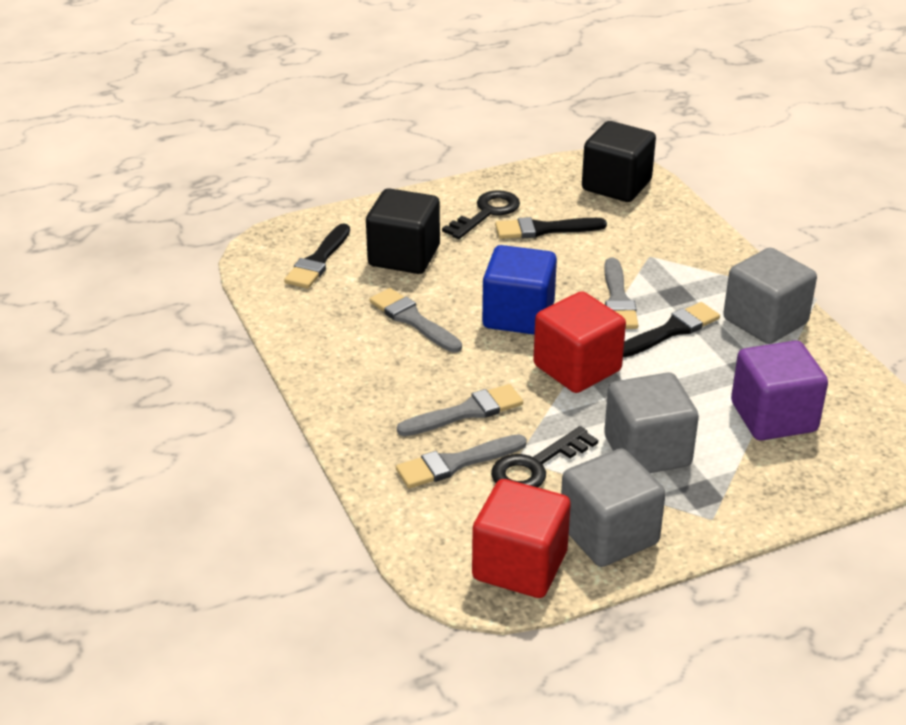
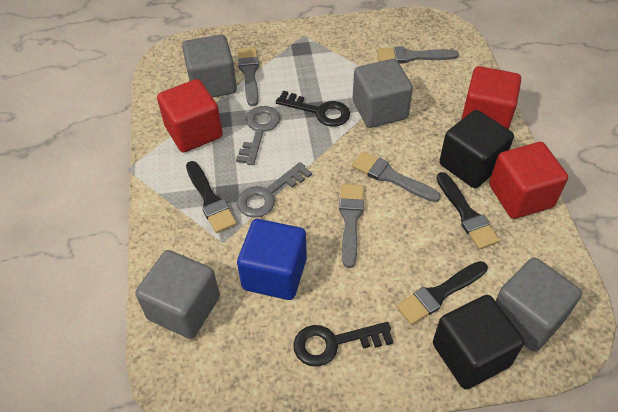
grey cube: 3 -> 4
grey key: 0 -> 2
purple cube: 1 -> 0
red cube: 2 -> 3

